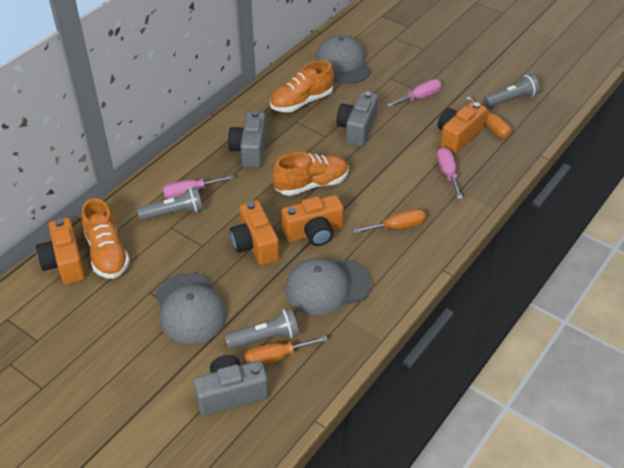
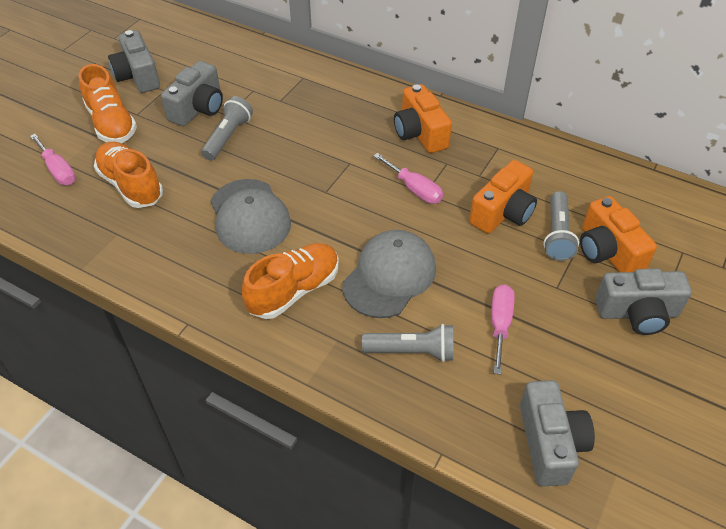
grey camera: 3 -> 4
grey cap: 3 -> 2
orange camera: 4 -> 3
orange screwdriver: 3 -> 0

